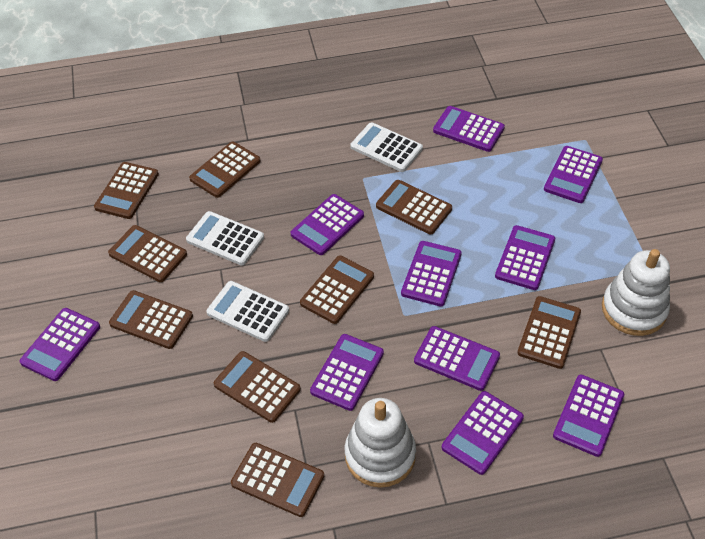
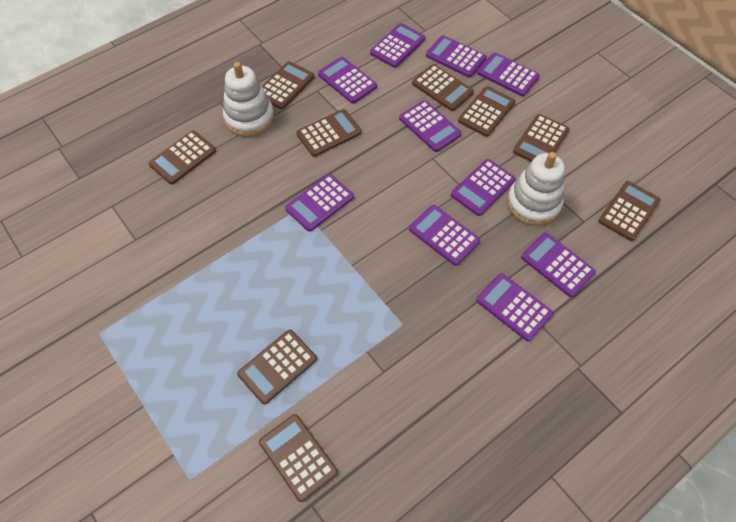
white calculator: 3 -> 0

